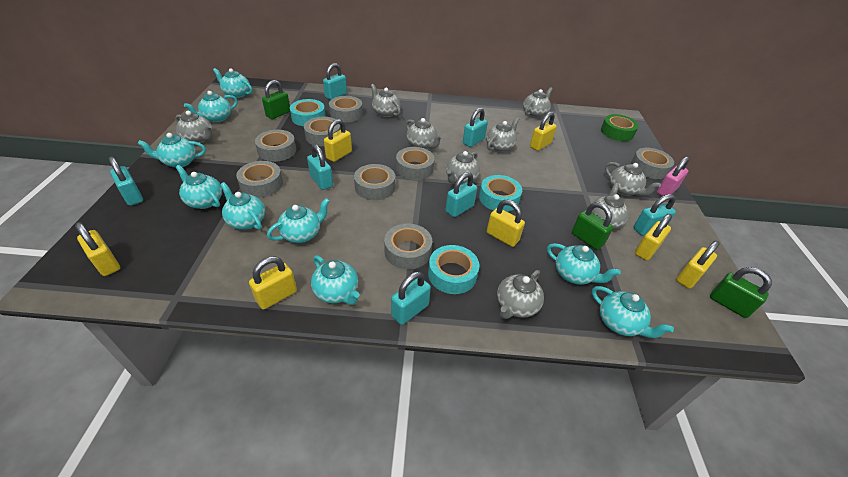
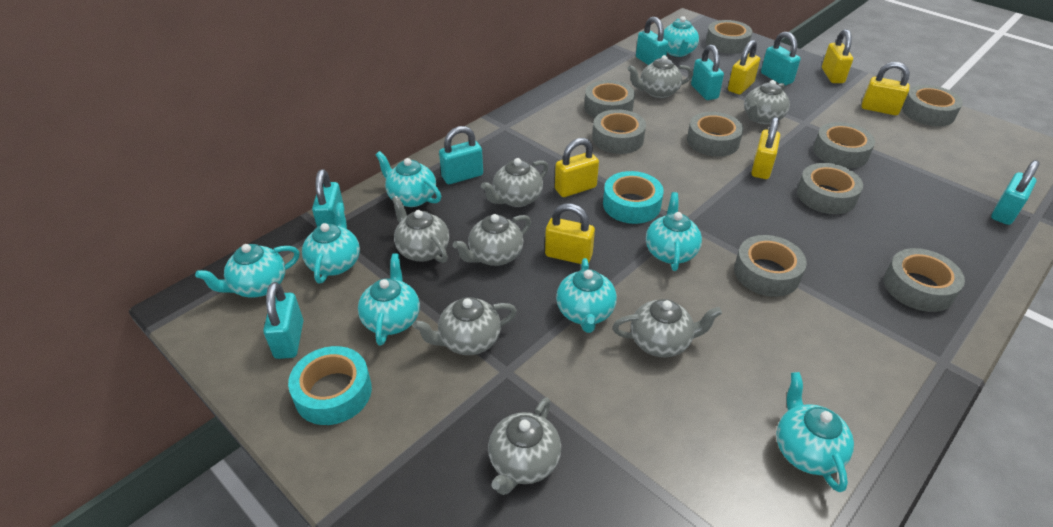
green padlock: 3 -> 0
green tape: 1 -> 0
grey tape: 8 -> 9
grey teapot: 9 -> 8
pink padlock: 1 -> 0
turquoise tape: 3 -> 2
turquoise teapot: 9 -> 8
yellow padlock: 7 -> 6

